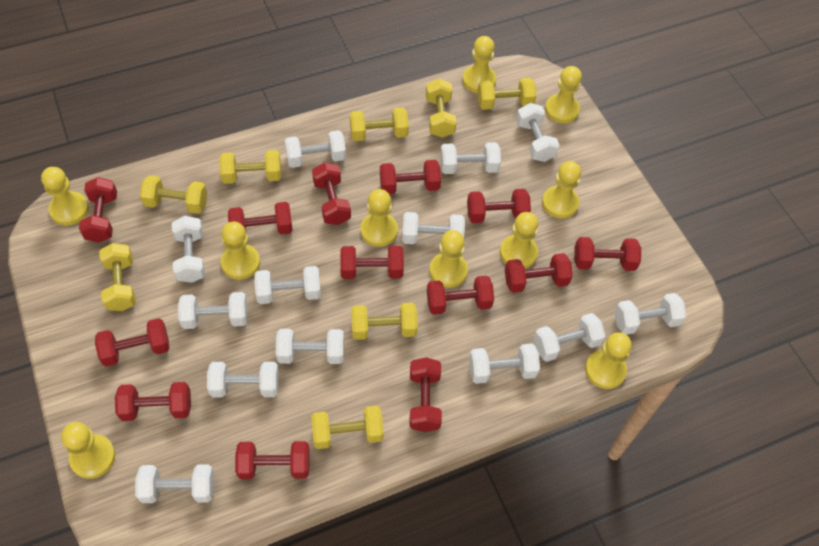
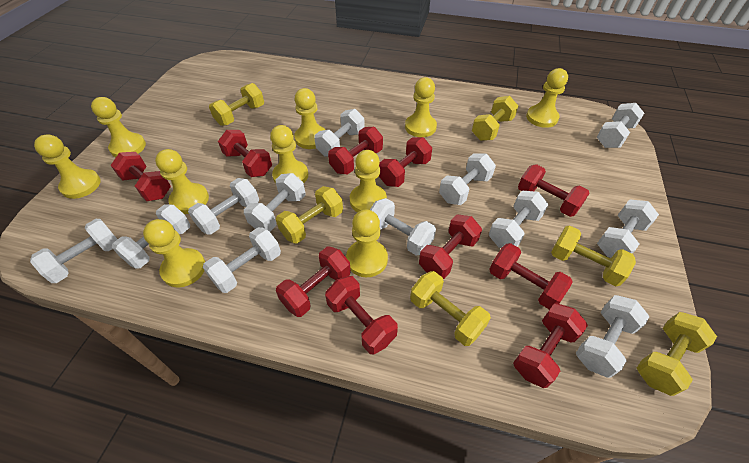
red dumbbell: 13 -> 10
white dumbbell: 13 -> 12
yellow dumbbell: 8 -> 6

